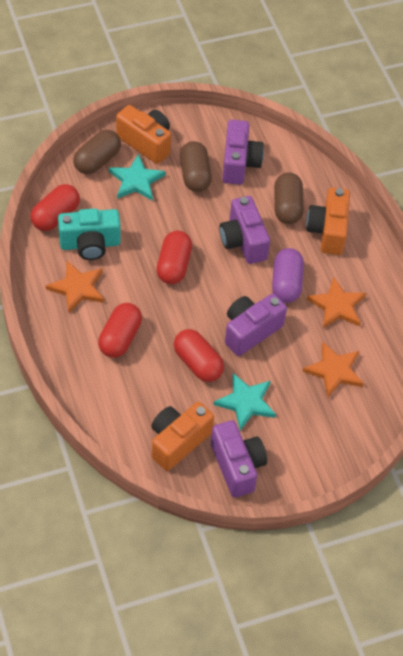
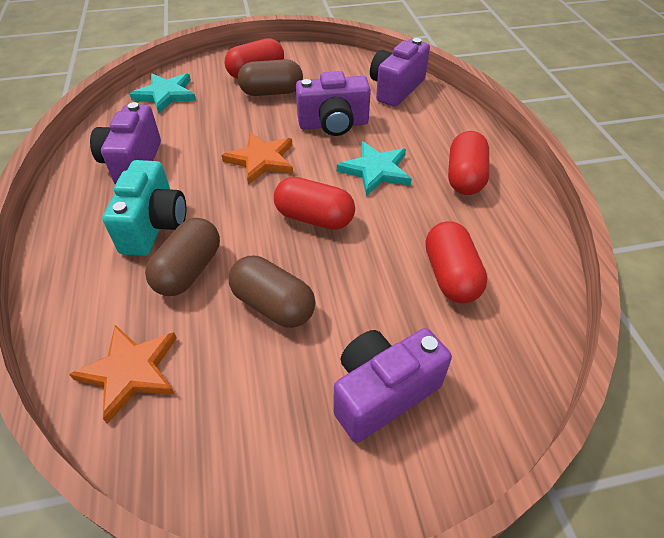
orange camera: 3 -> 0
orange star: 3 -> 2
purple capsule: 1 -> 0

